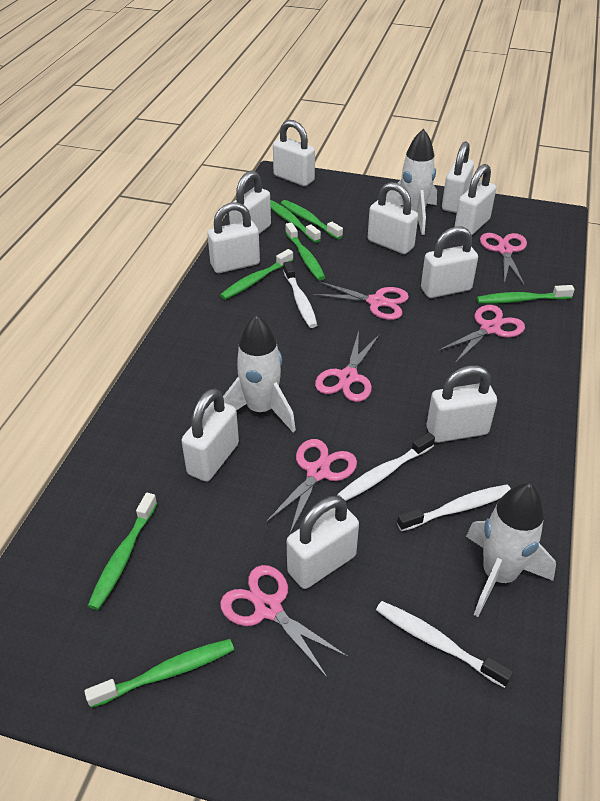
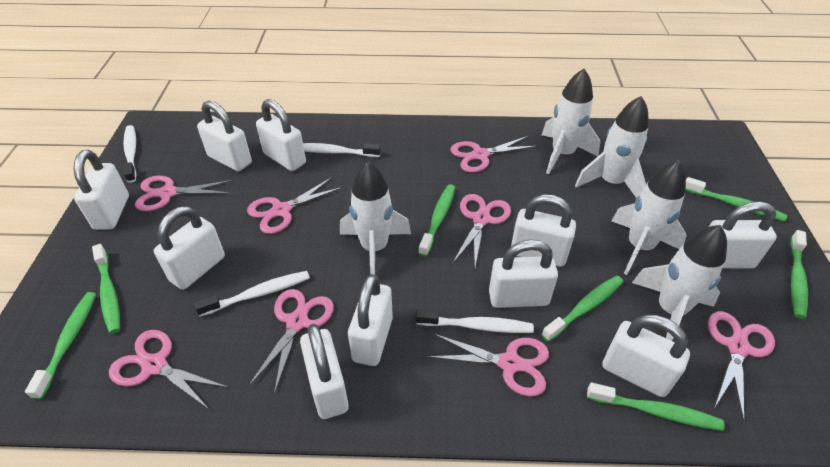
pink scissors: 6 -> 8
white rocket: 3 -> 5

